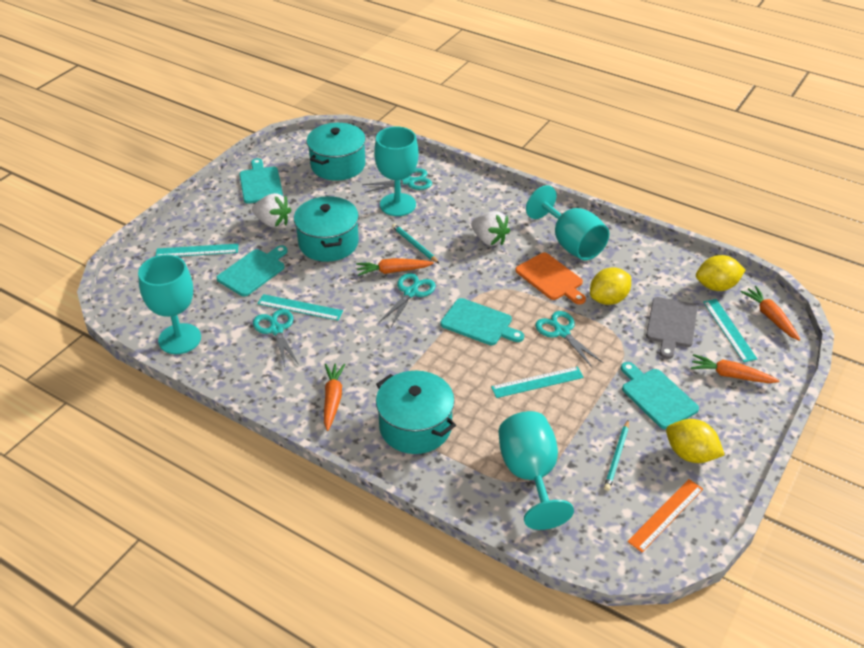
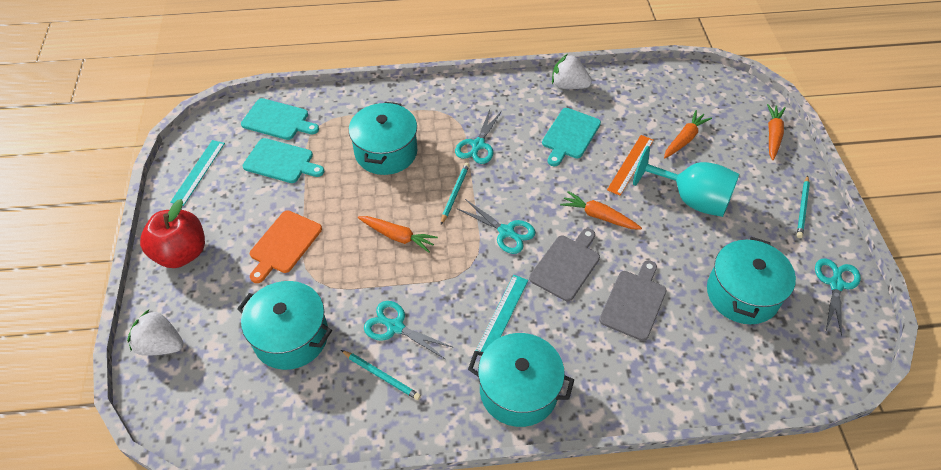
grey cutting board: 1 -> 2
red apple: 0 -> 1
turquoise cutting board: 4 -> 3
turquoise goblet: 4 -> 1
turquoise pencil: 2 -> 3
turquoise pot: 3 -> 4
turquoise ruler: 4 -> 2
yellow lemon: 3 -> 0

